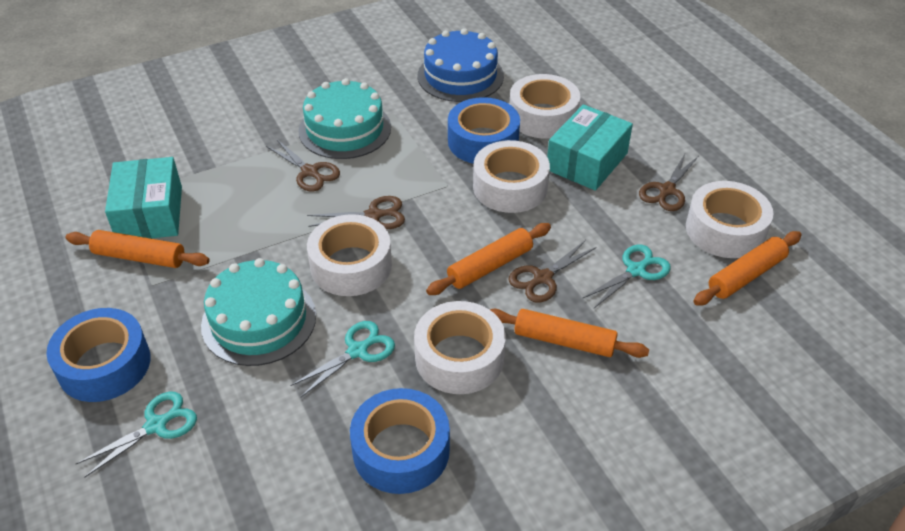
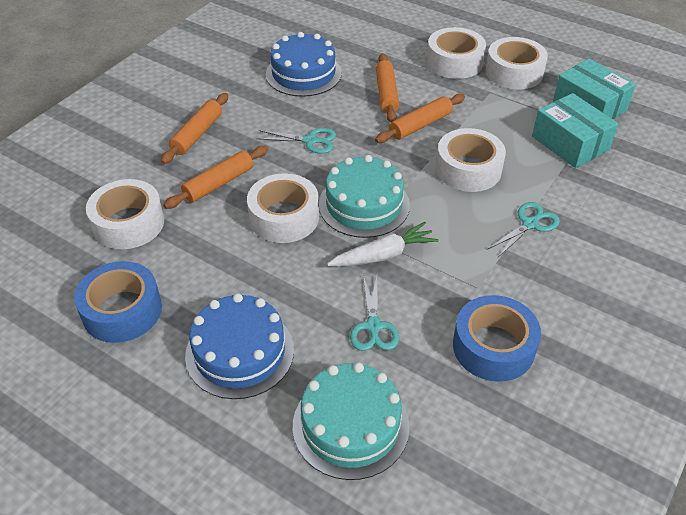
blue cake: 1 -> 2
blue tape: 3 -> 2
brown scissors: 4 -> 0
white carrot: 0 -> 1

